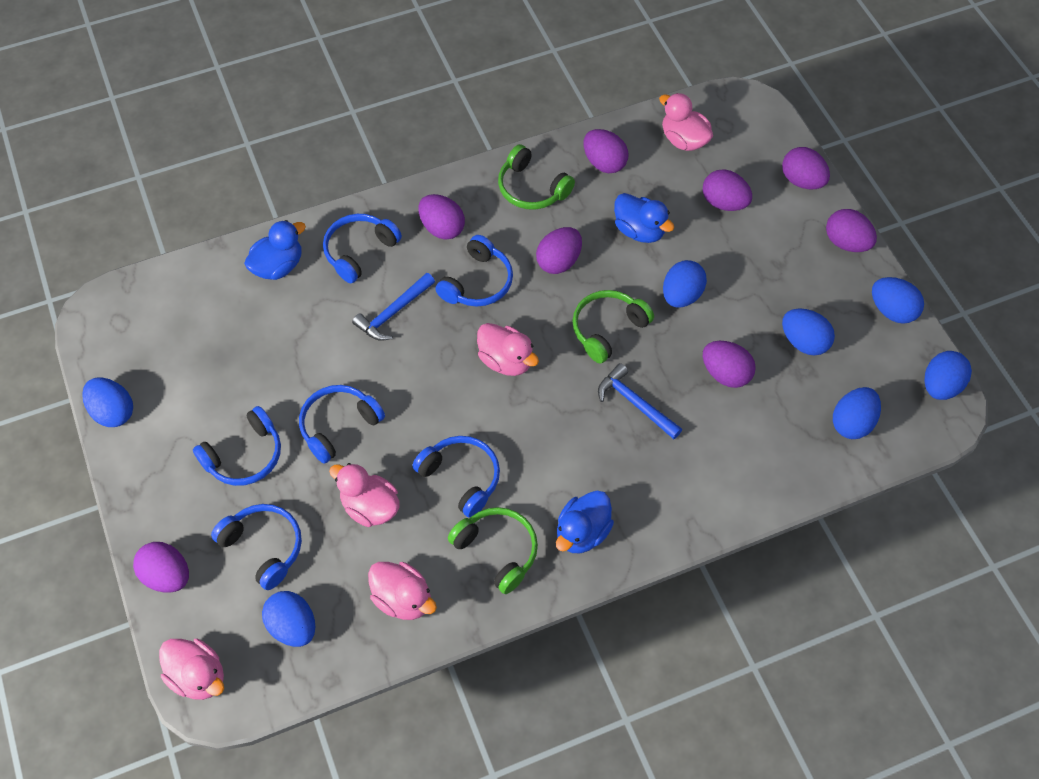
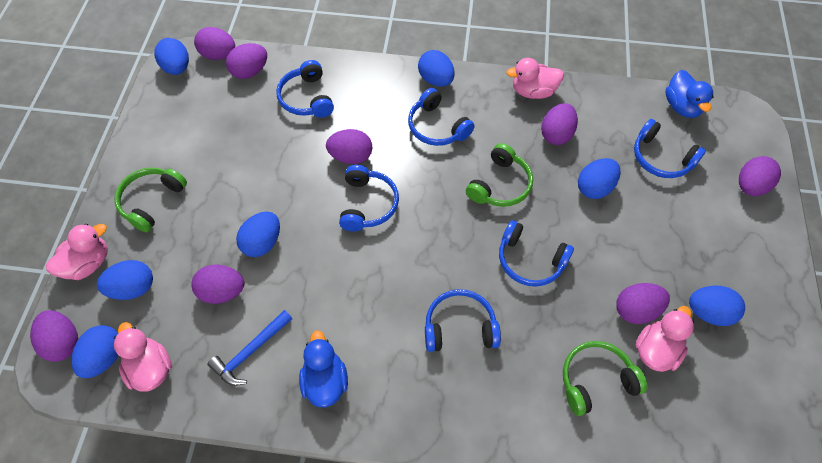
blue duck: 3 -> 2
blue hammer: 2 -> 1
pink duck: 5 -> 4

